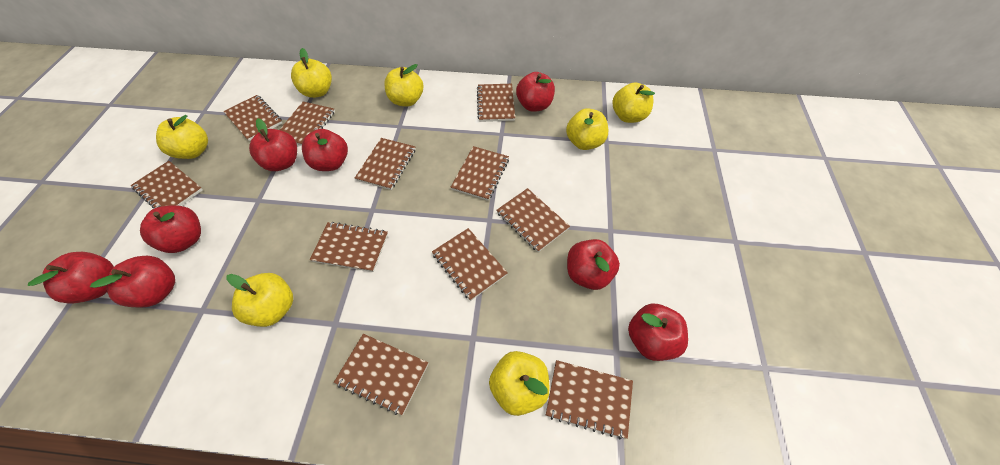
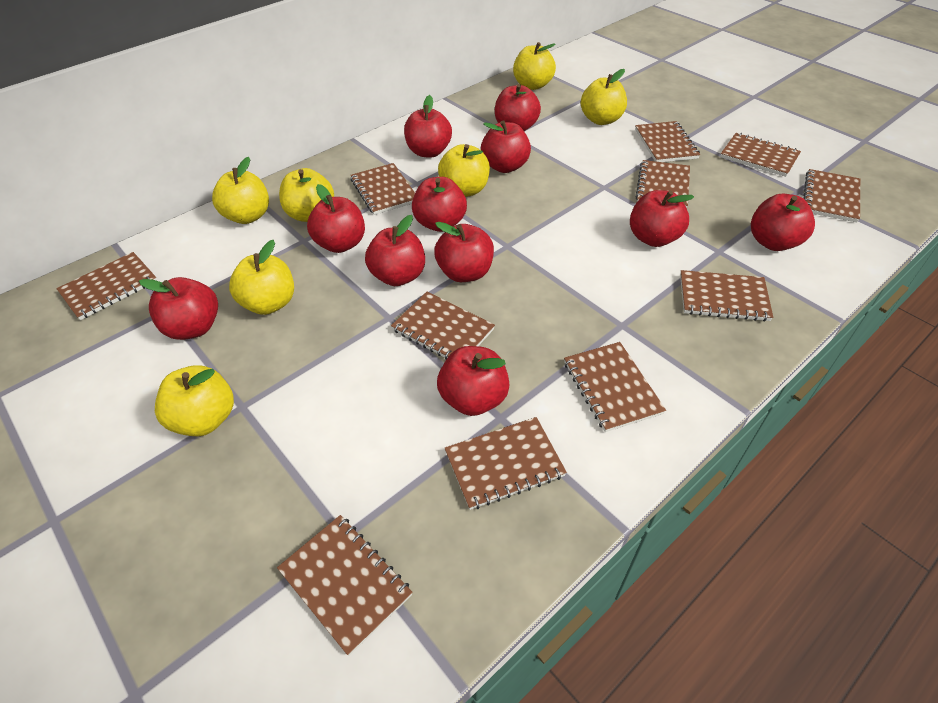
red apple: 8 -> 11

